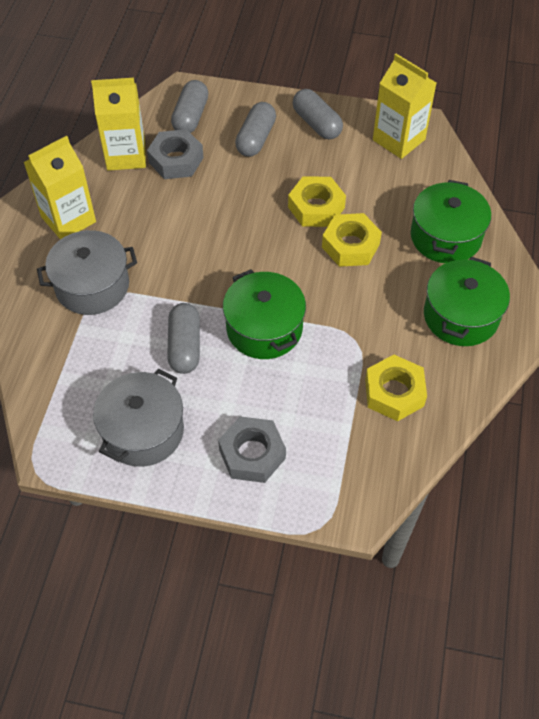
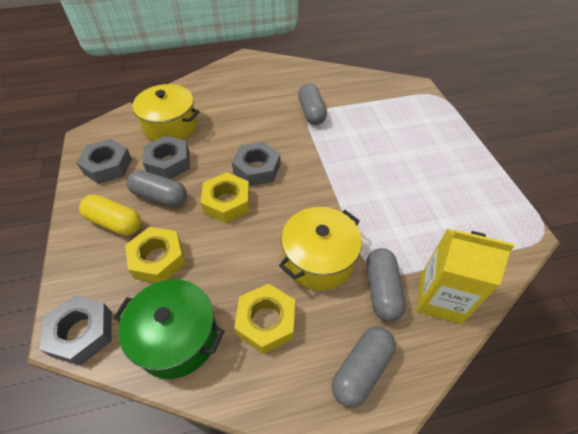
green pot: 3 -> 1
grey nut: 2 -> 4
grey pot: 2 -> 0
yellow capsule: 0 -> 1
yellow carton: 3 -> 1
yellow pot: 0 -> 2

